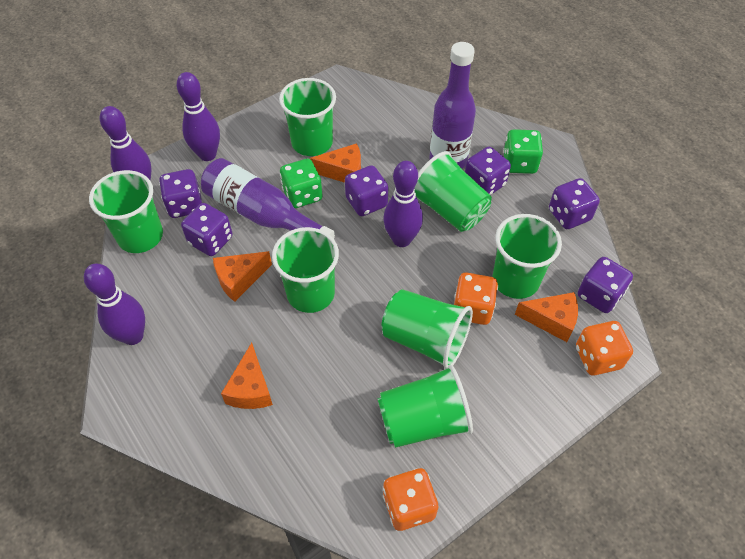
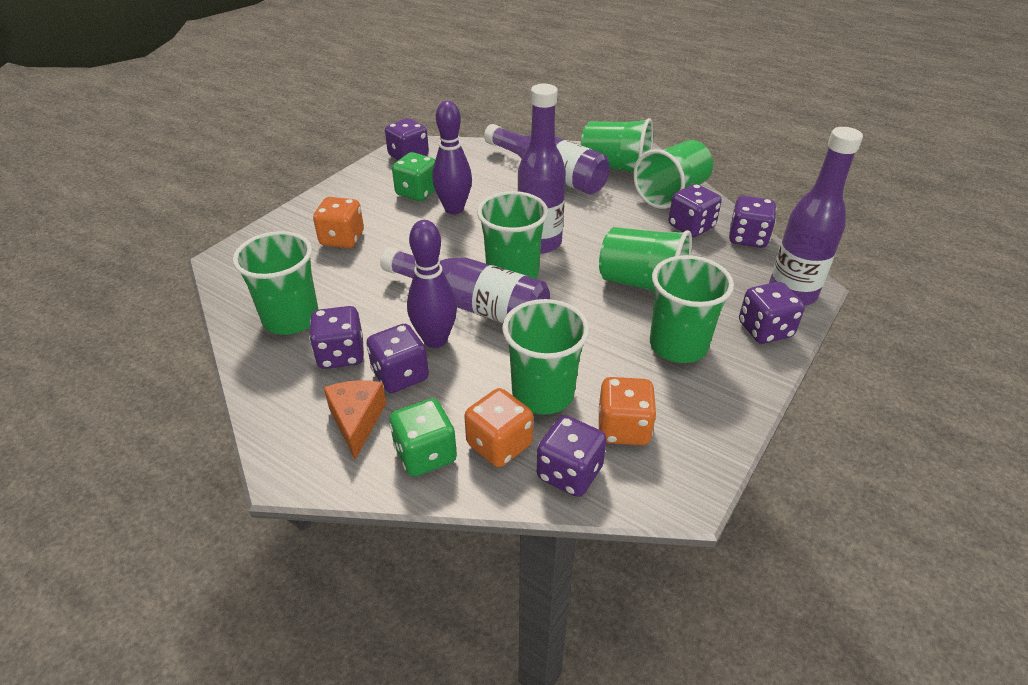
orange cheese: 4 -> 1
purple bottle: 2 -> 4
purple bowling pin: 4 -> 2
purple dice: 6 -> 7

